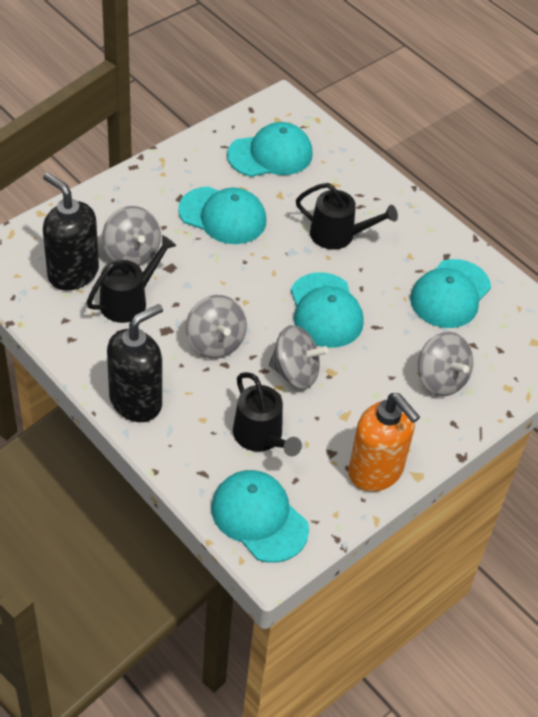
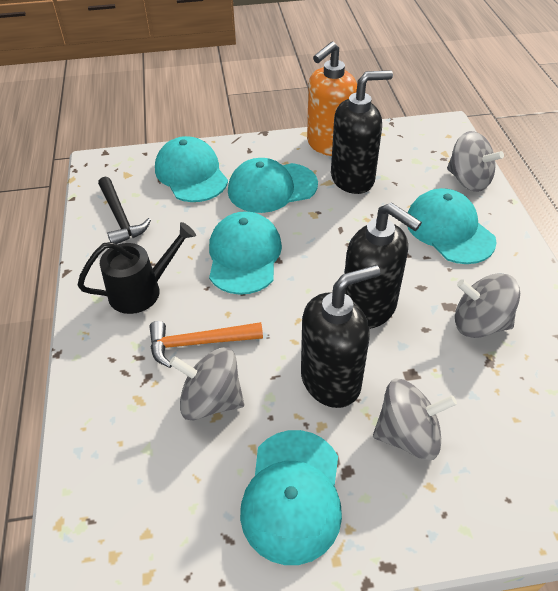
black hammer: 0 -> 1
black soap dispenser: 2 -> 3
black watering can: 3 -> 1
orange hammer: 0 -> 1

